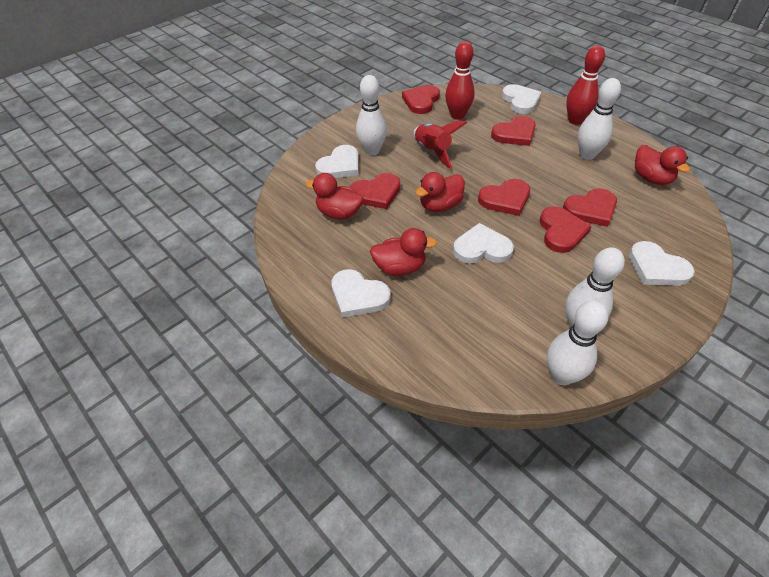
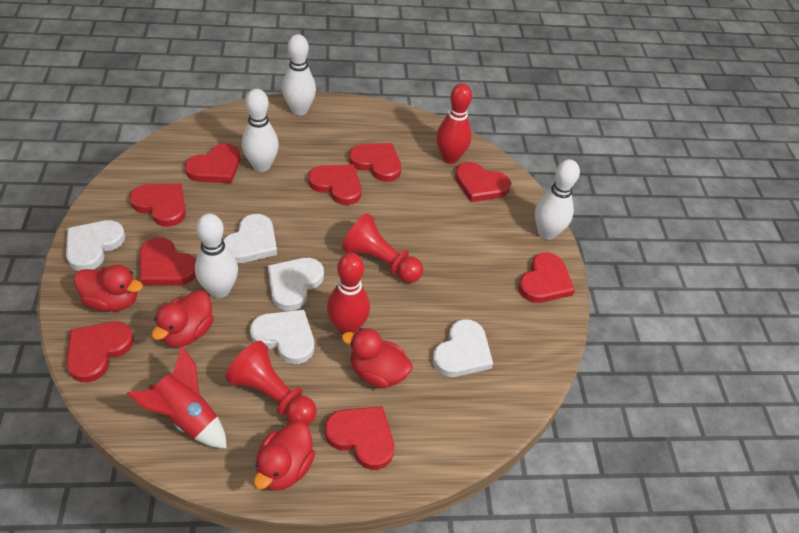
red heart: 6 -> 9
red pawn: 0 -> 2

